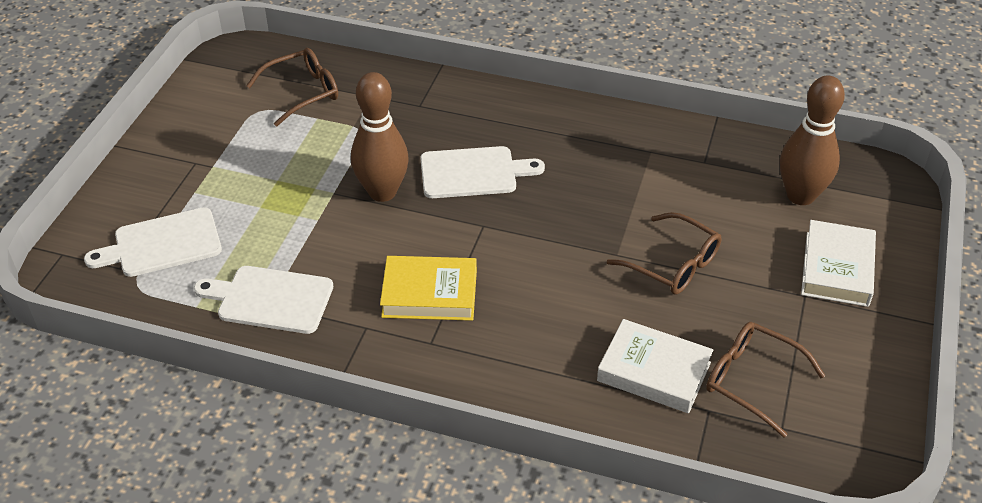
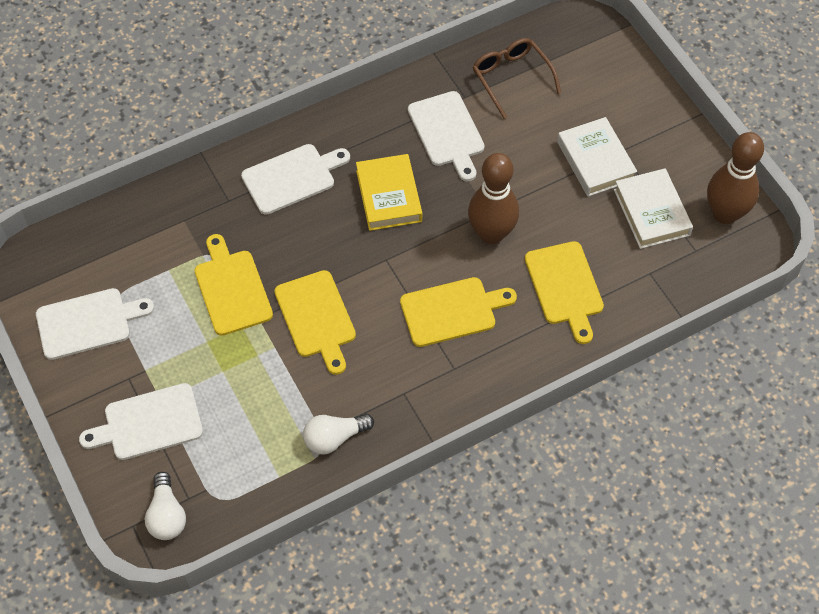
brown glasses: 3 -> 1
white cutting board: 3 -> 4
white light bulb: 0 -> 2
yellow cutting board: 0 -> 4

